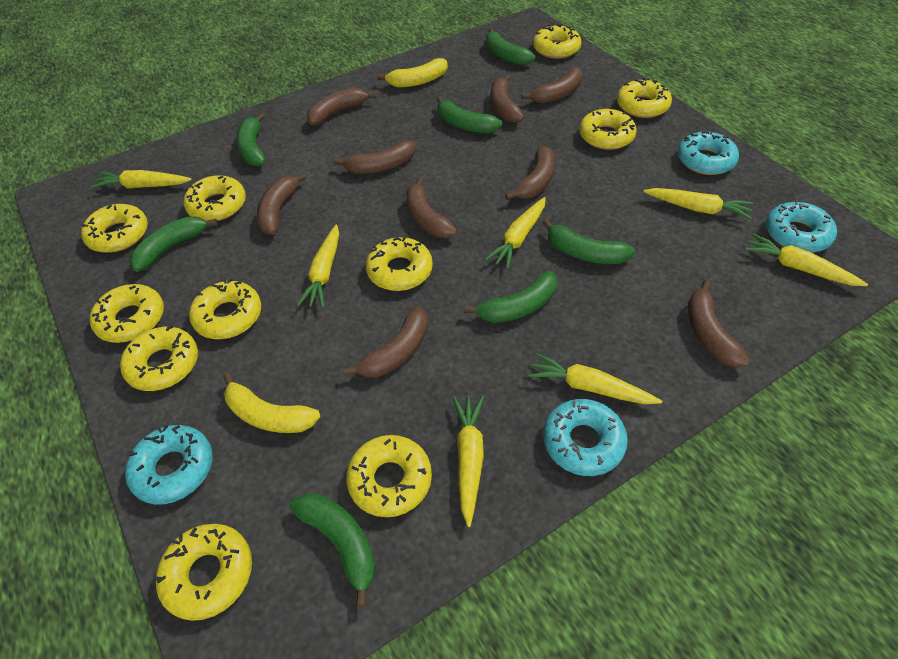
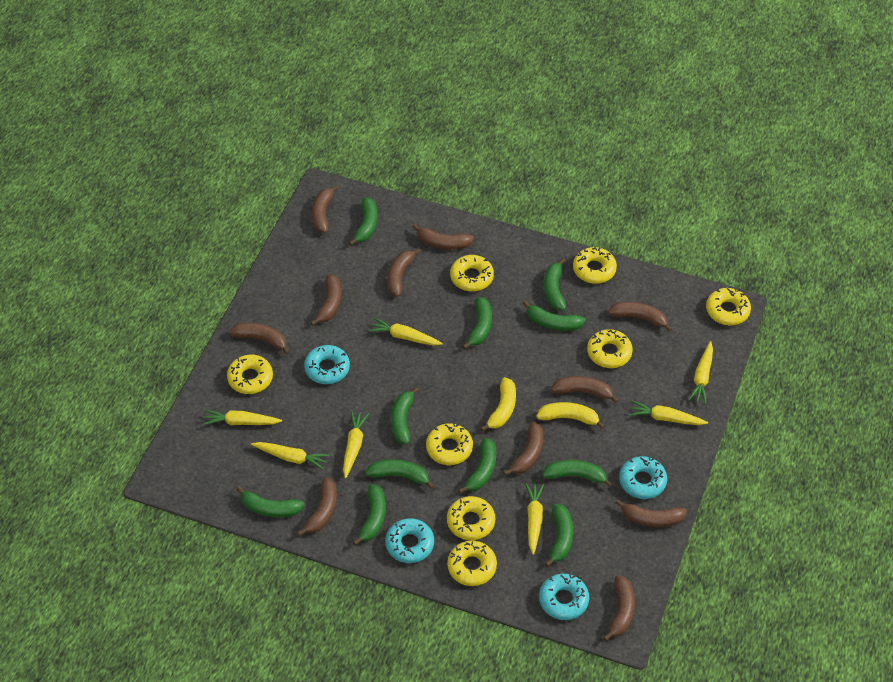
brown banana: 9 -> 11
green banana: 7 -> 11
yellow donut: 11 -> 8

